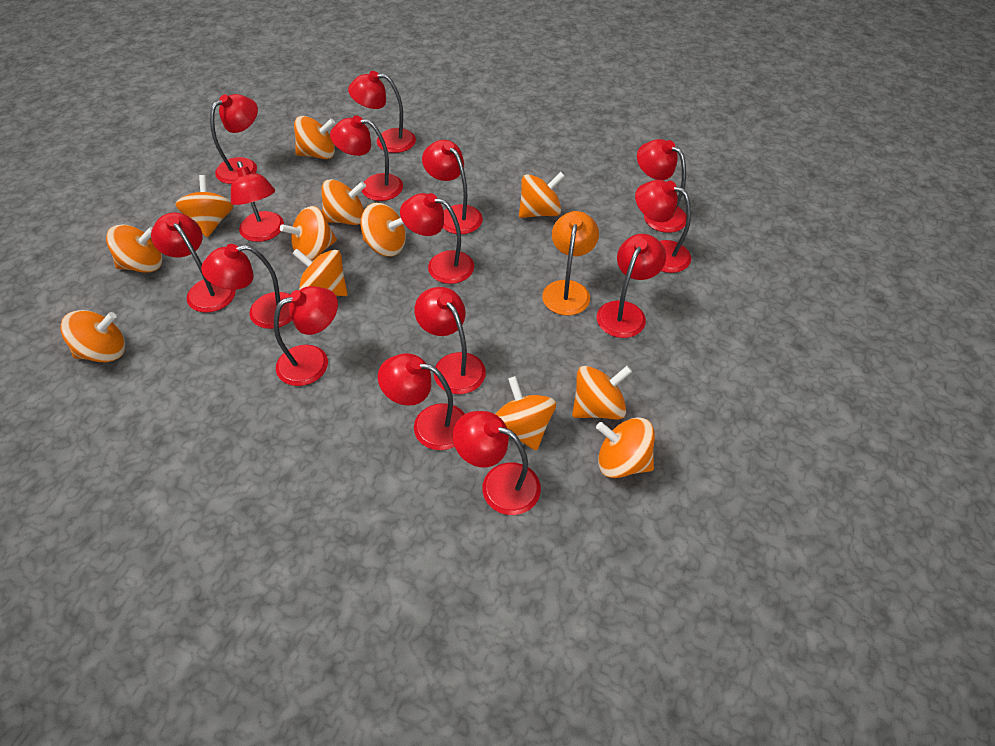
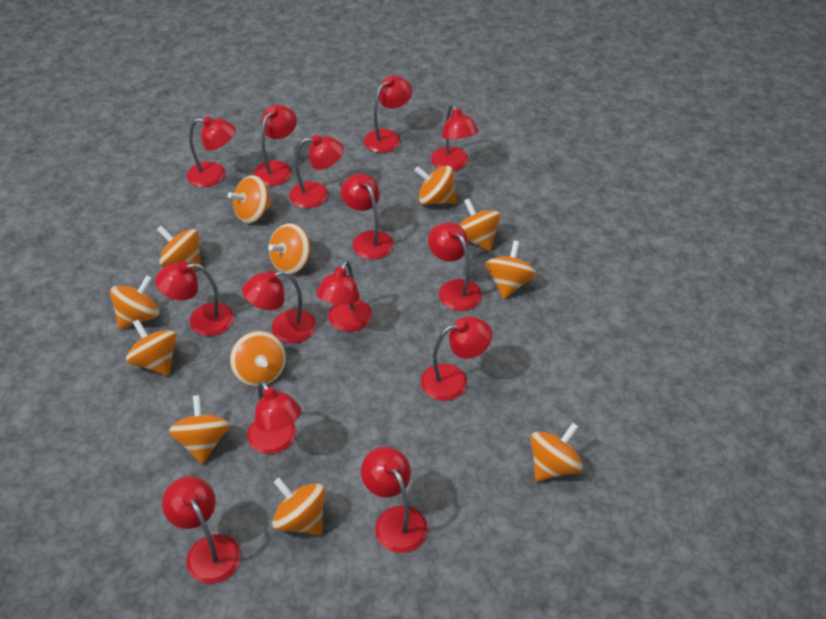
orange lamp: 1 -> 0
red lamp: 15 -> 14

